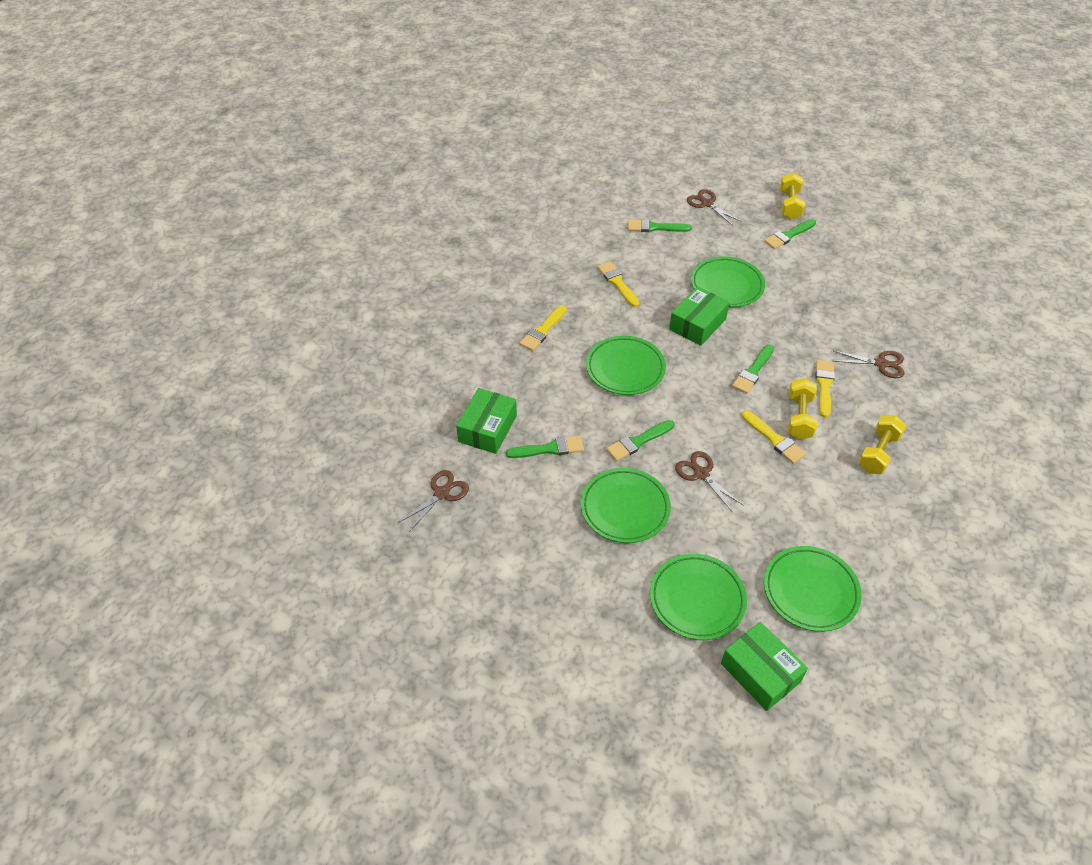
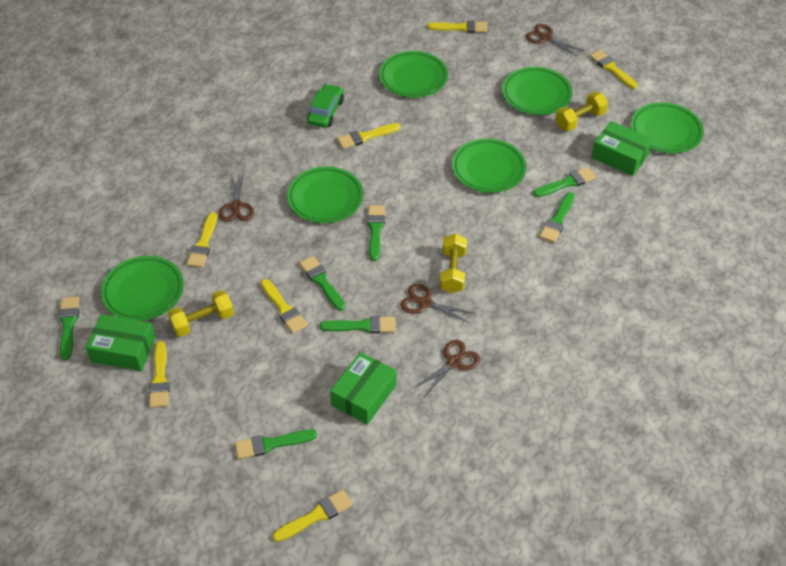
green brush: 5 -> 7
green car: 0 -> 1
green plate: 5 -> 6
yellow brush: 4 -> 7

